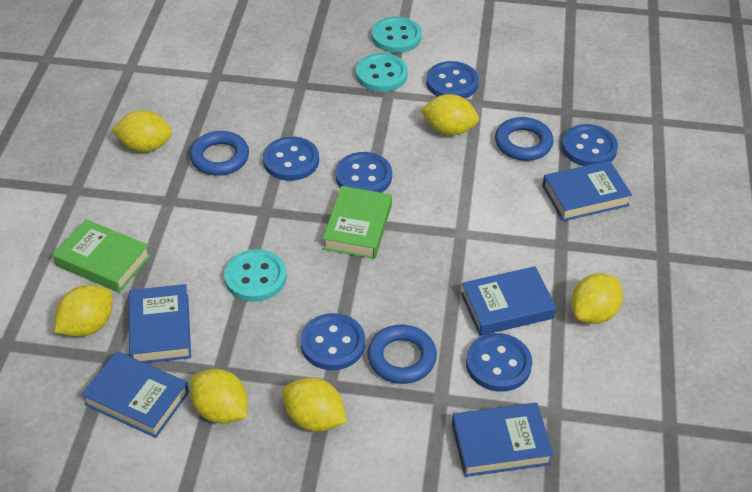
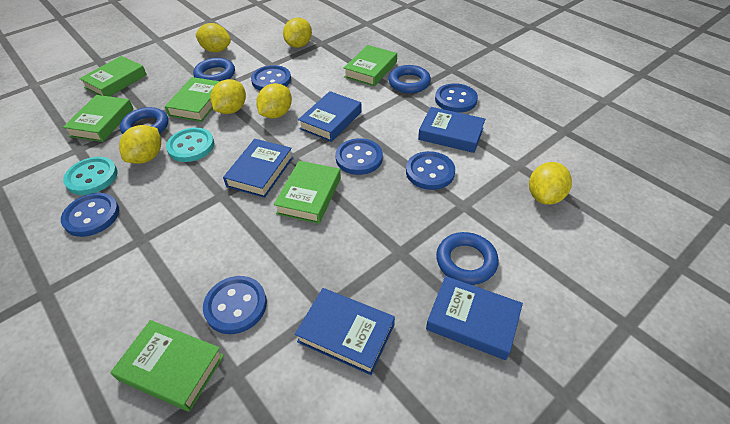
blue ring: 3 -> 4
green book: 2 -> 6
turquoise button: 3 -> 2

